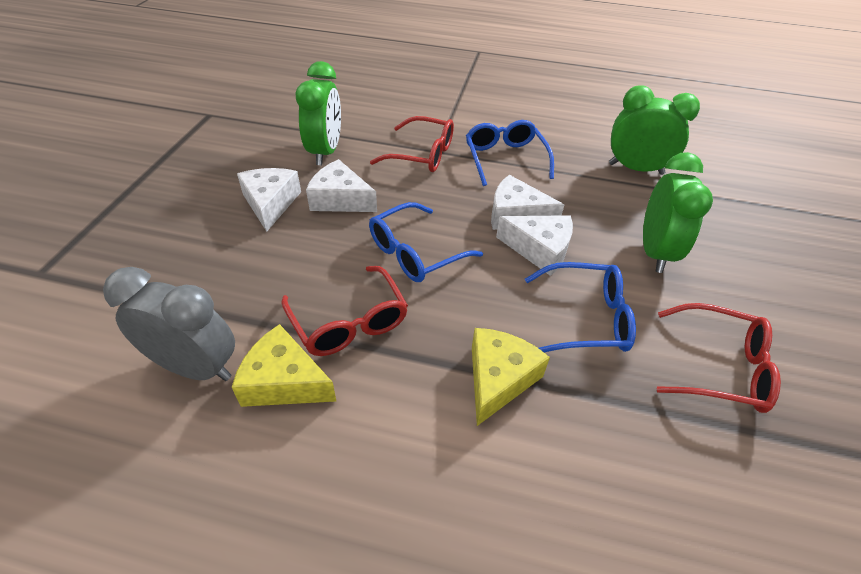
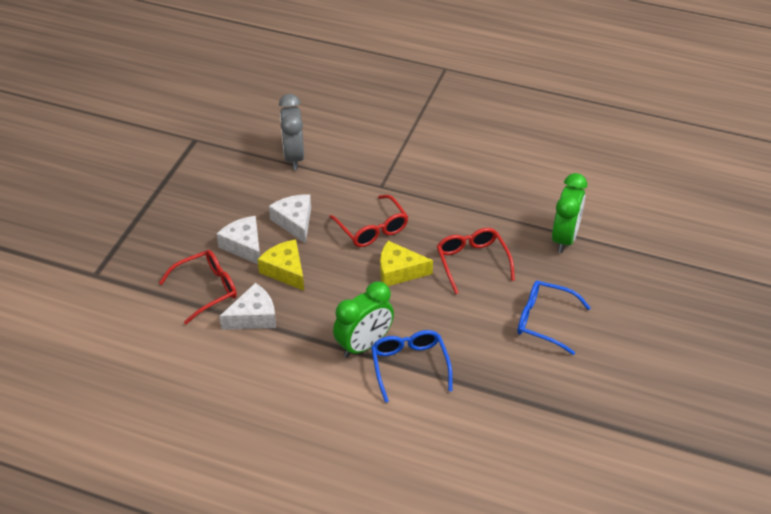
blue glasses: 3 -> 2
green clock: 3 -> 2
white cheese: 4 -> 3

